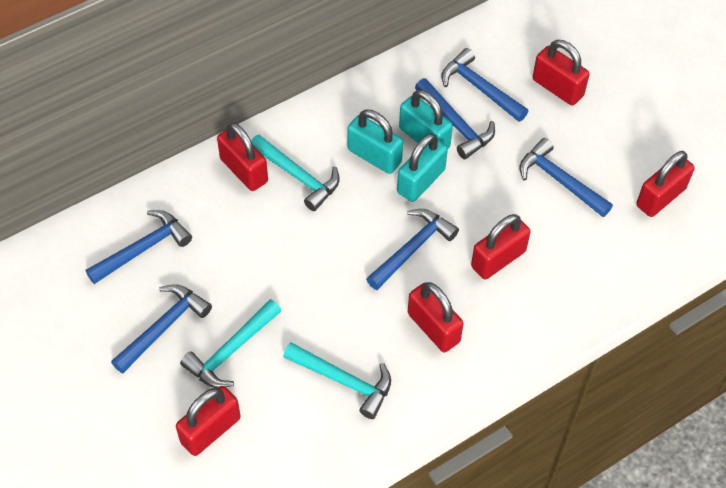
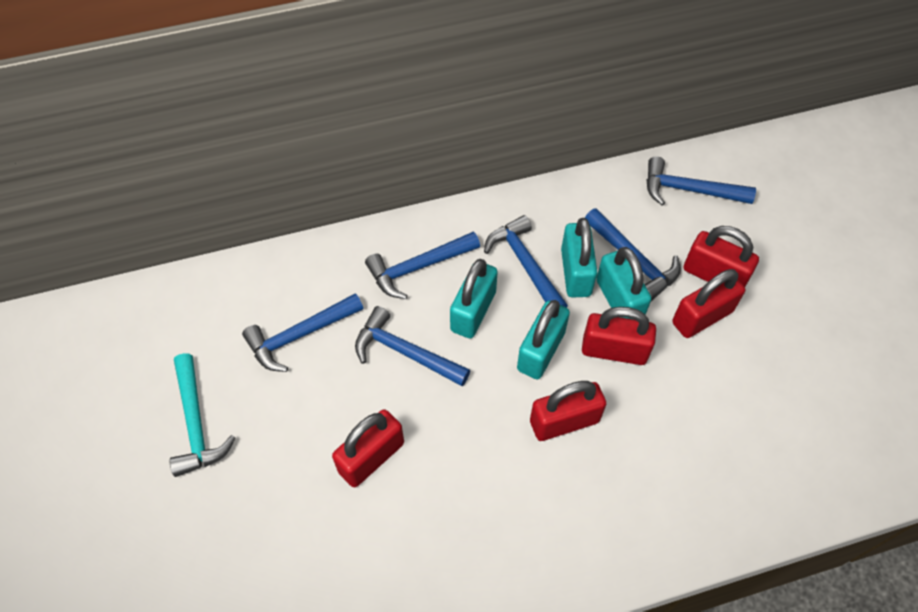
red padlock: 6 -> 5
turquoise hammer: 3 -> 1
turquoise padlock: 3 -> 4

